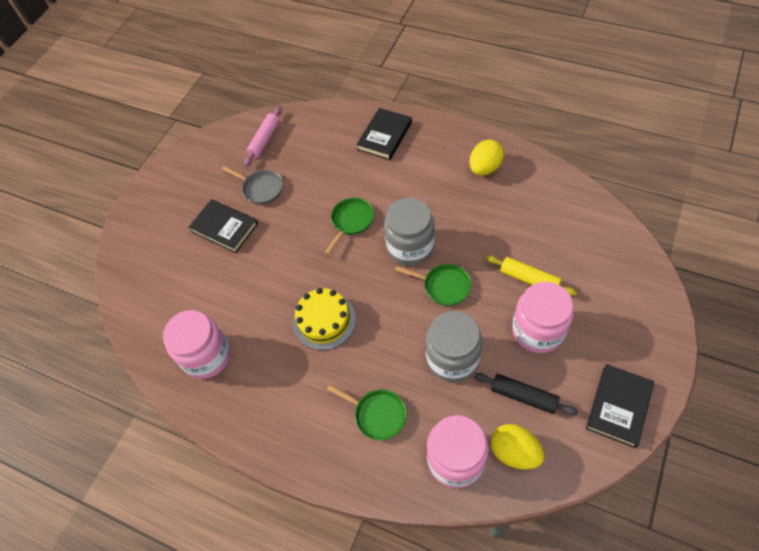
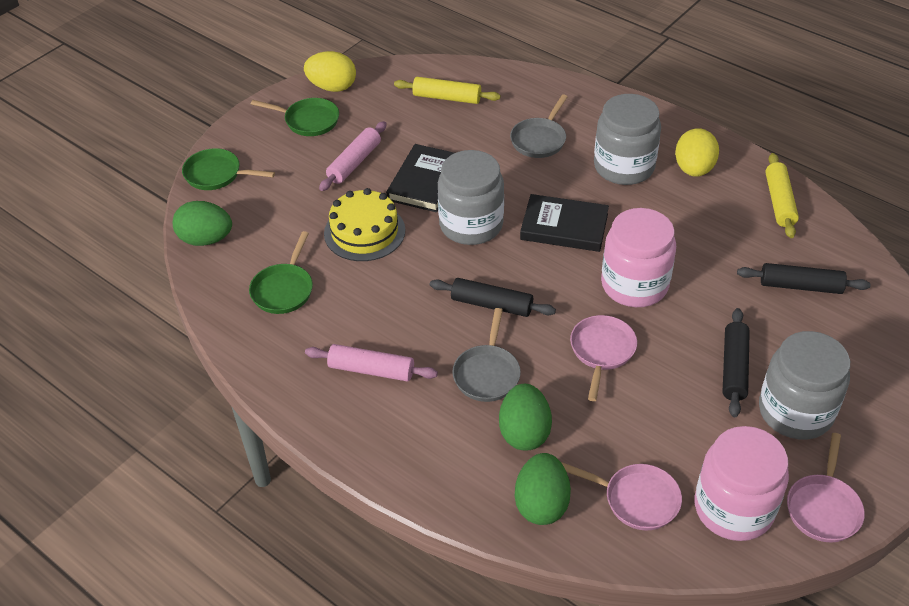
black book: 3 -> 2
black rolling pin: 1 -> 3
green egg: 0 -> 3
grey jar: 2 -> 3
grey pan: 1 -> 2
pink jar: 3 -> 2
pink pan: 0 -> 3
pink rolling pin: 1 -> 2
yellow rolling pin: 1 -> 2

